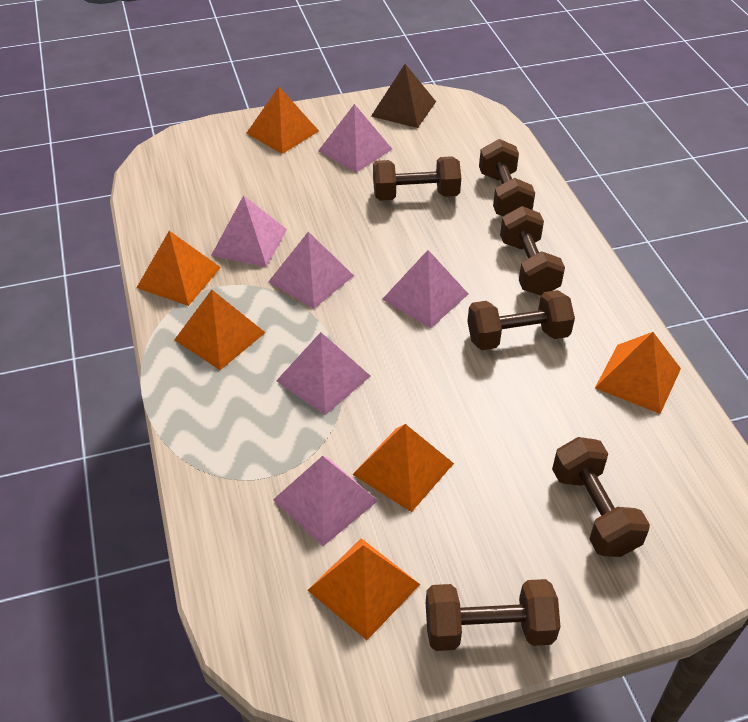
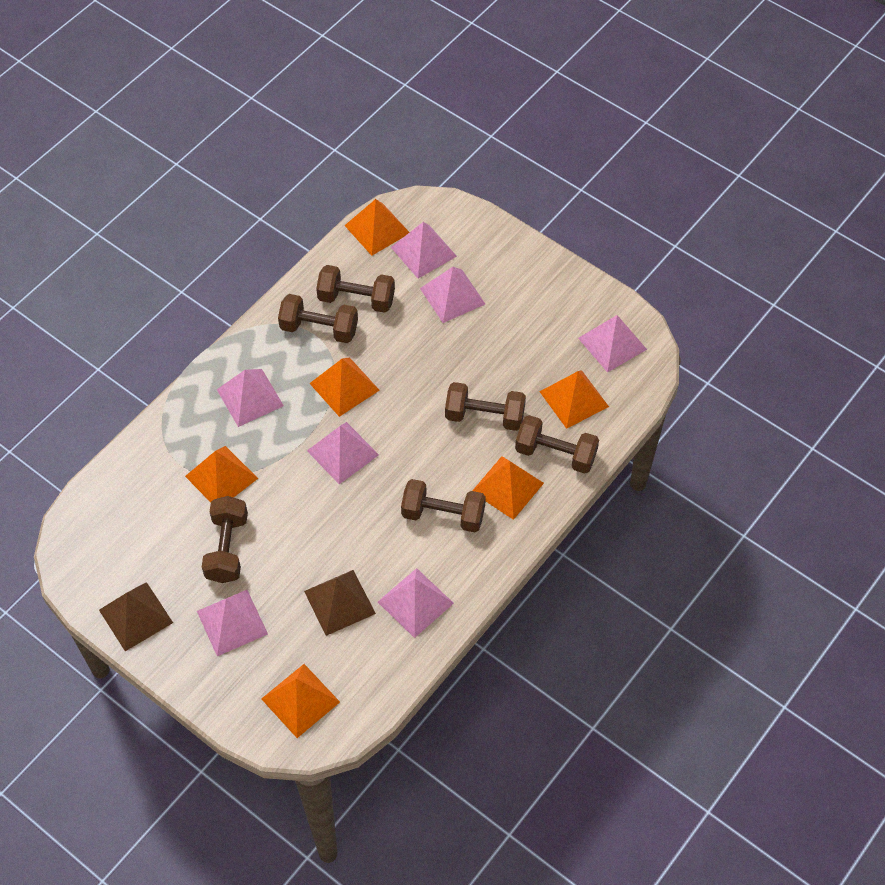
brown pyramid: 1 -> 2
pink pyramid: 6 -> 7

